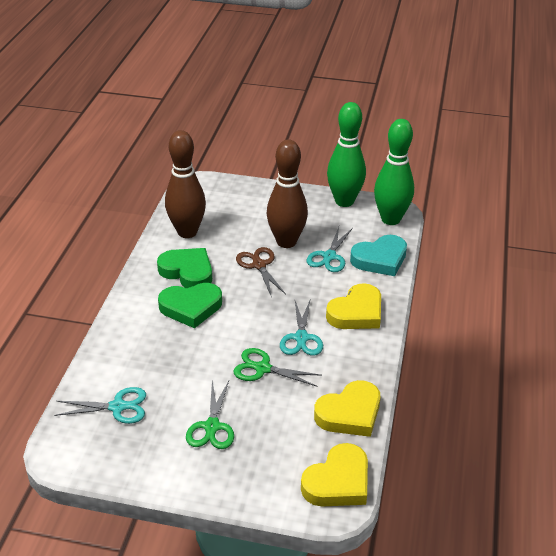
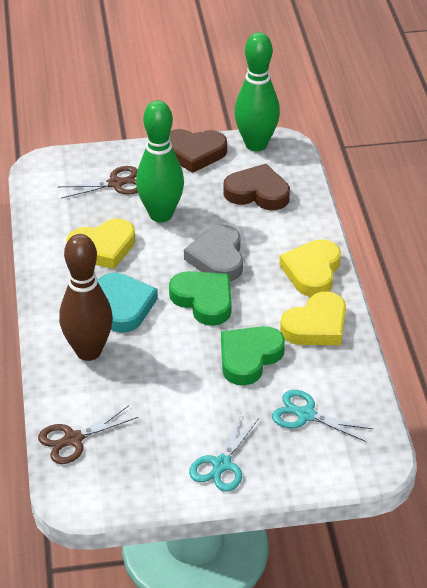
brown bowling pin: 2 -> 1
brown heart: 0 -> 2
brown scissors: 1 -> 2
green scissors: 2 -> 0
grey heart: 0 -> 1
turquoise scissors: 3 -> 2

